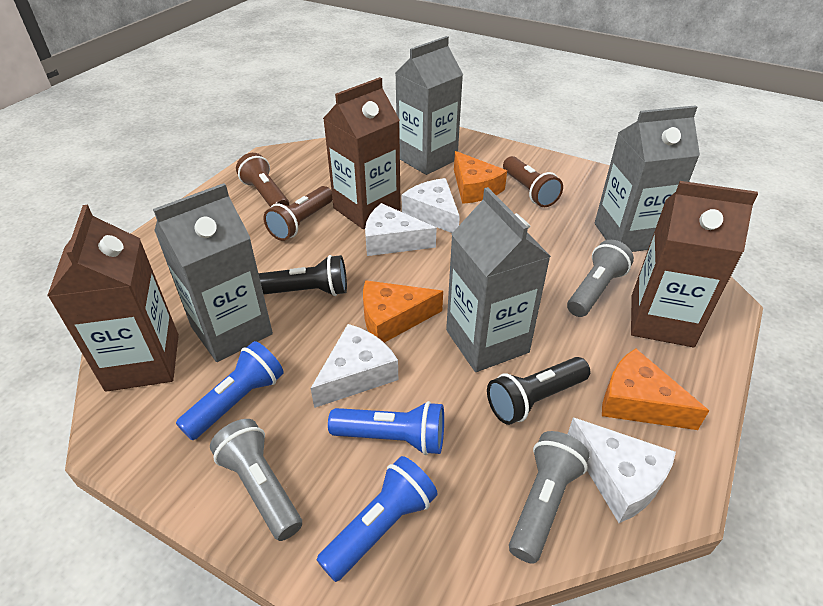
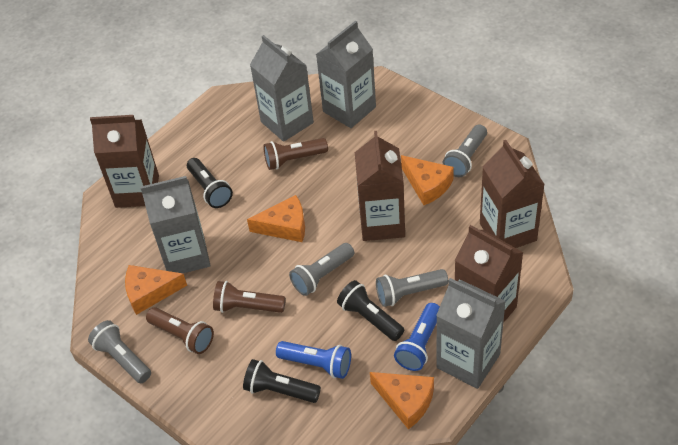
black flashlight: 2 -> 3
blue flashlight: 3 -> 2
brown carton: 3 -> 4
grey flashlight: 3 -> 4
orange cheese: 3 -> 4
white cheese: 4 -> 0

